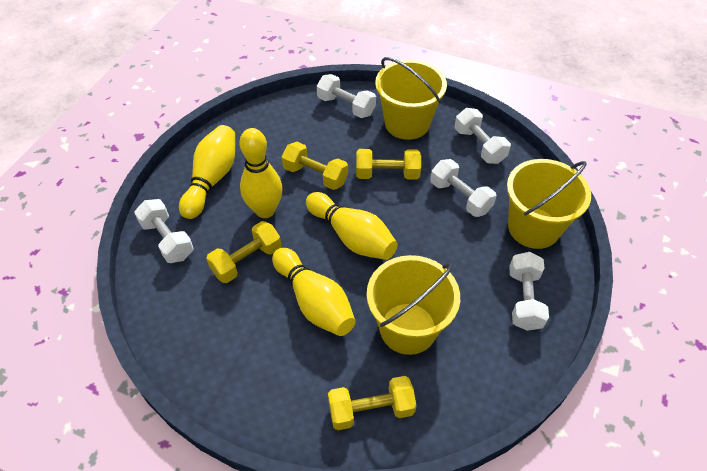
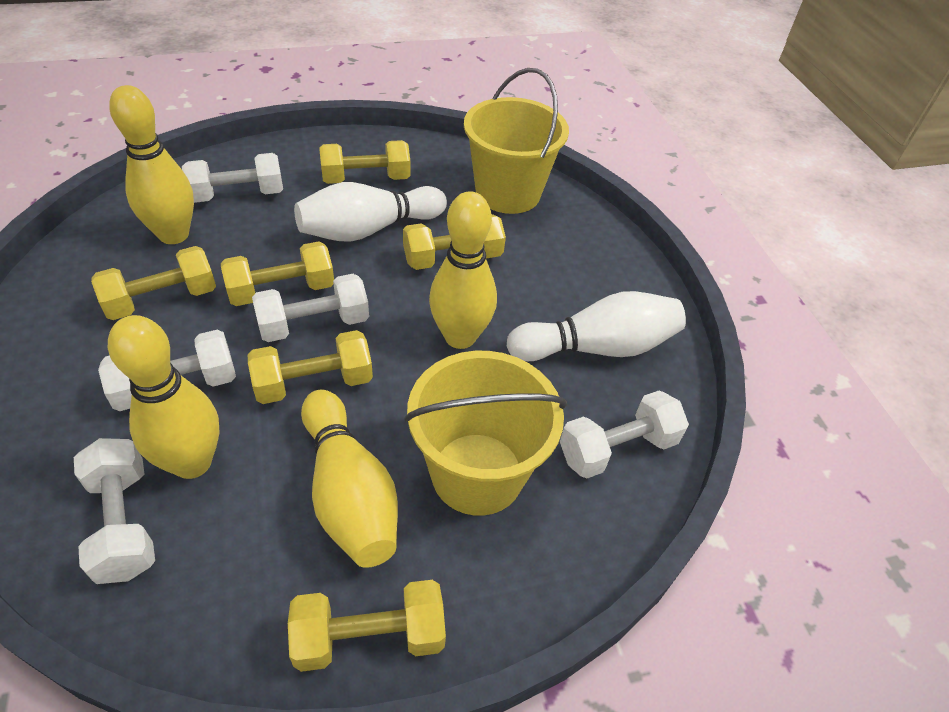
white bowling pin: 0 -> 2
yellow bucket: 3 -> 2
yellow dumbbell: 4 -> 6

